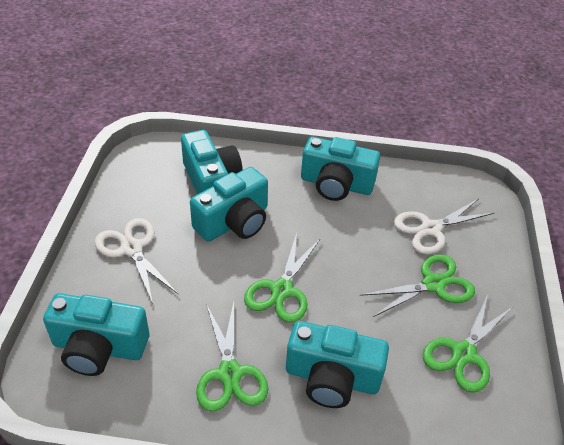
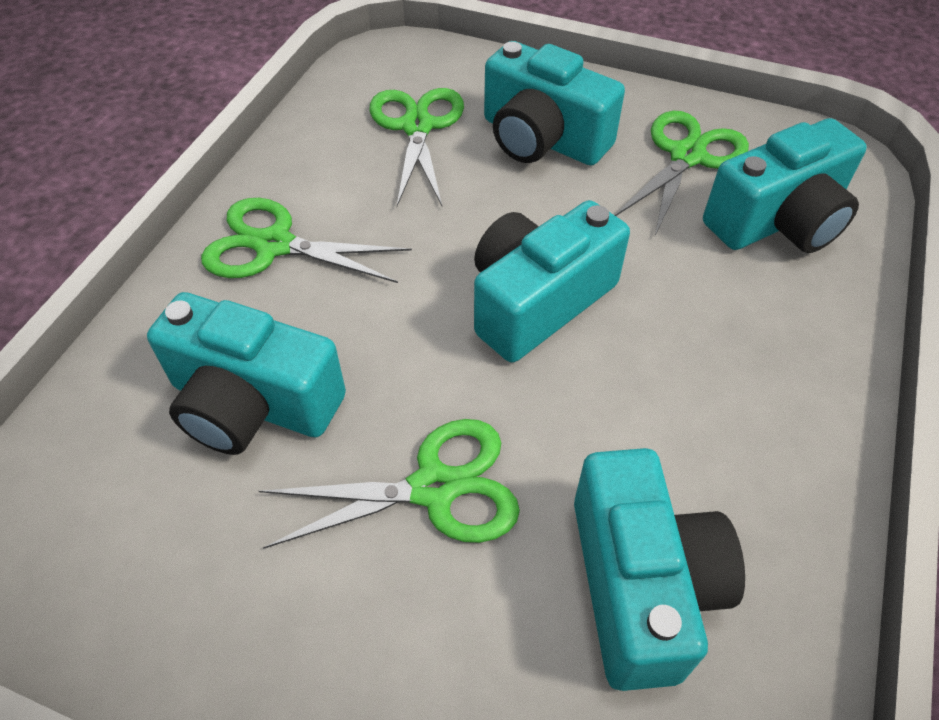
white scissors: 2 -> 0

